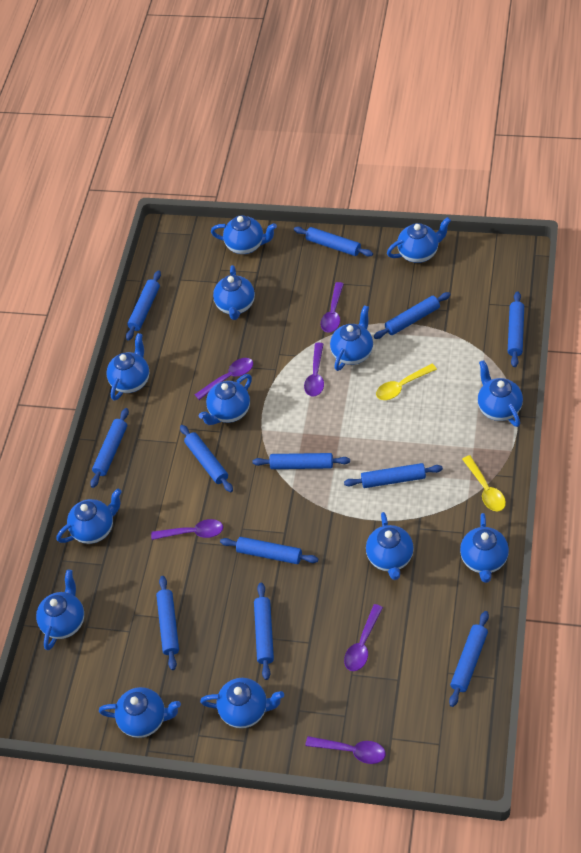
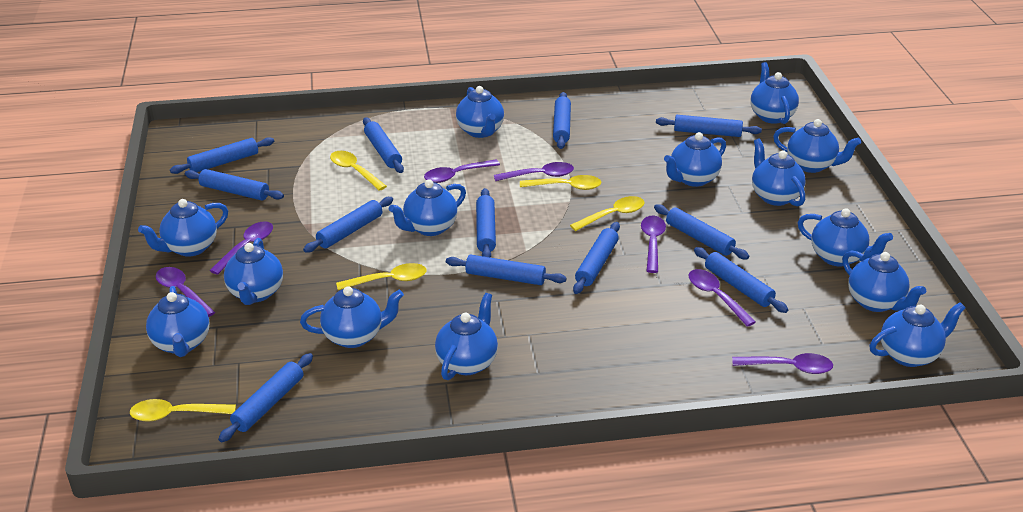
blue teapot: 13 -> 14
purple spoon: 6 -> 7
yellow spoon: 2 -> 5

